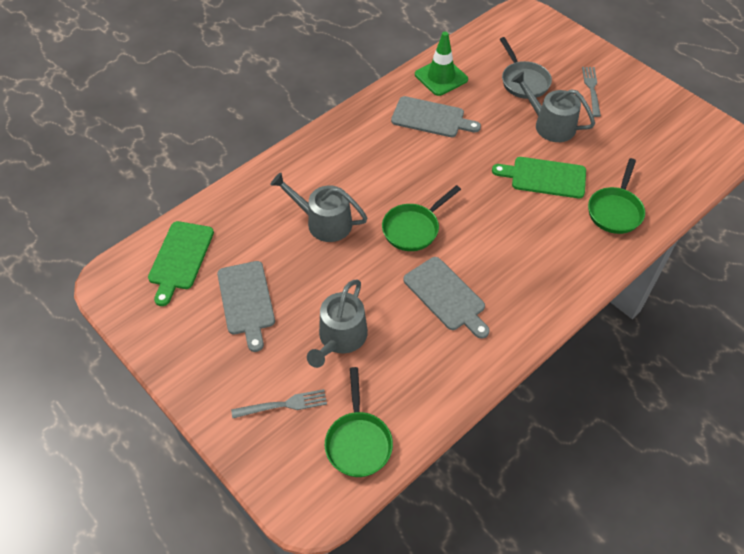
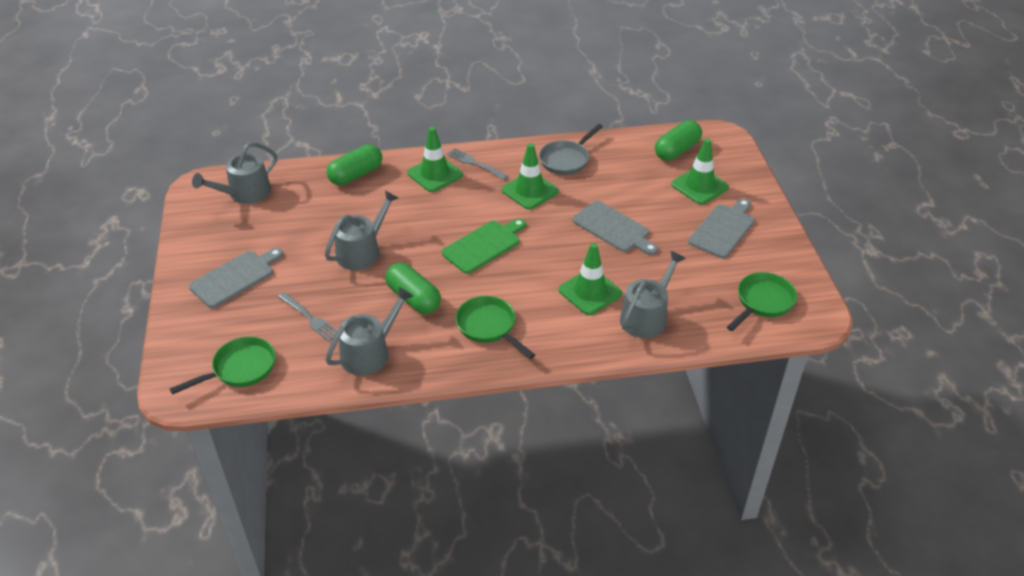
green capsule: 0 -> 3
green cutting board: 2 -> 1
green traffic cone: 1 -> 4
grey watering can: 3 -> 4

